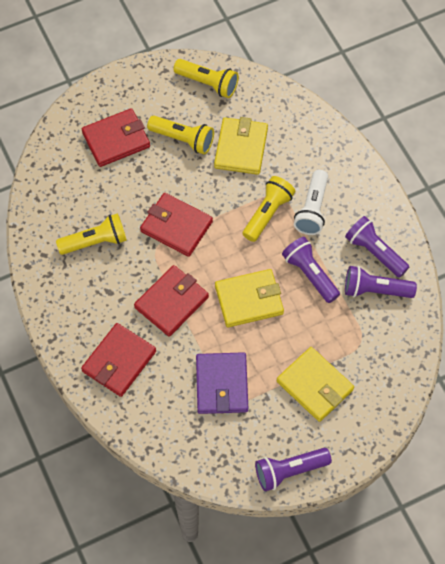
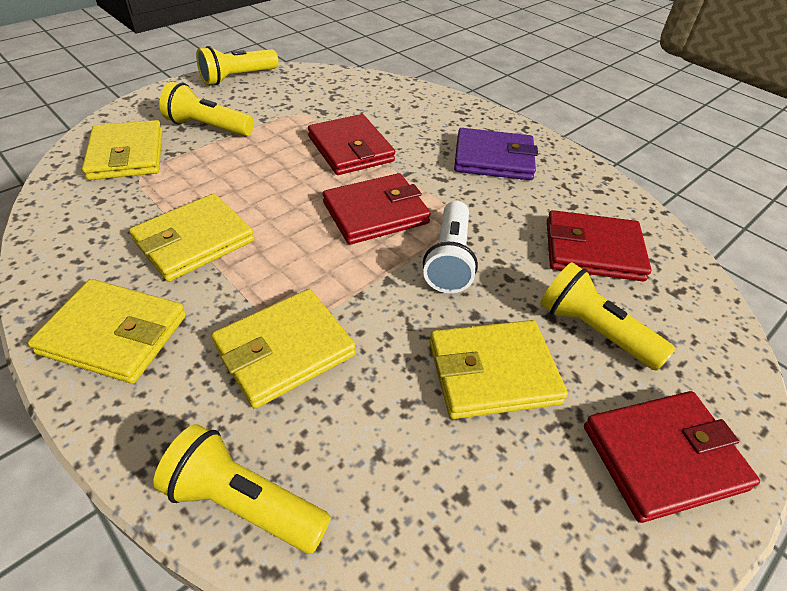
purple flashlight: 4 -> 0
yellow wallet: 3 -> 5

